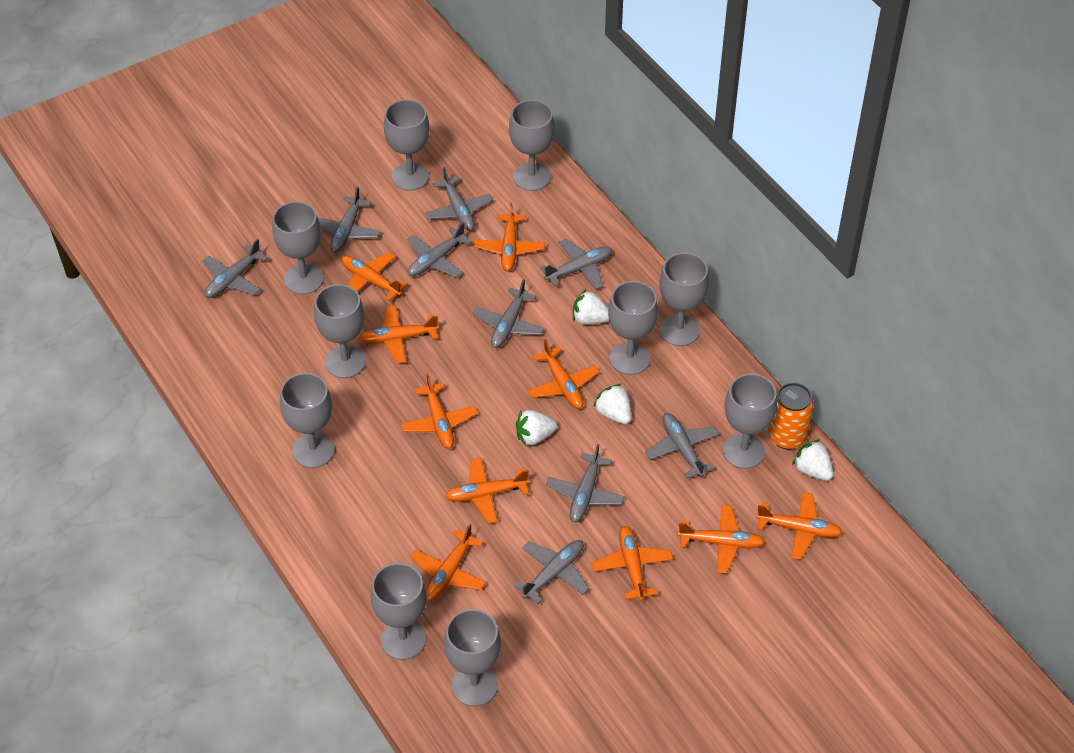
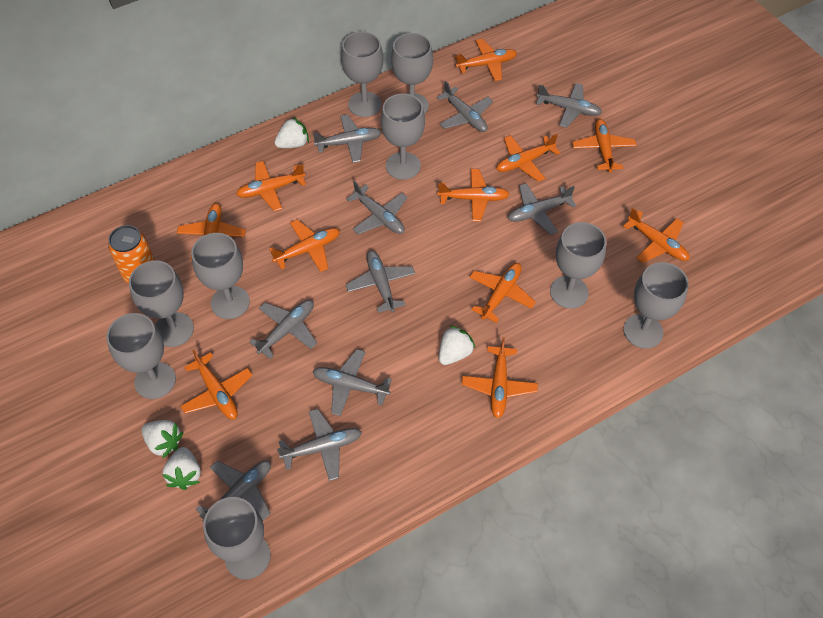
grey goblet: 10 -> 9
grey plane: 9 -> 10
orange plane: 10 -> 11

